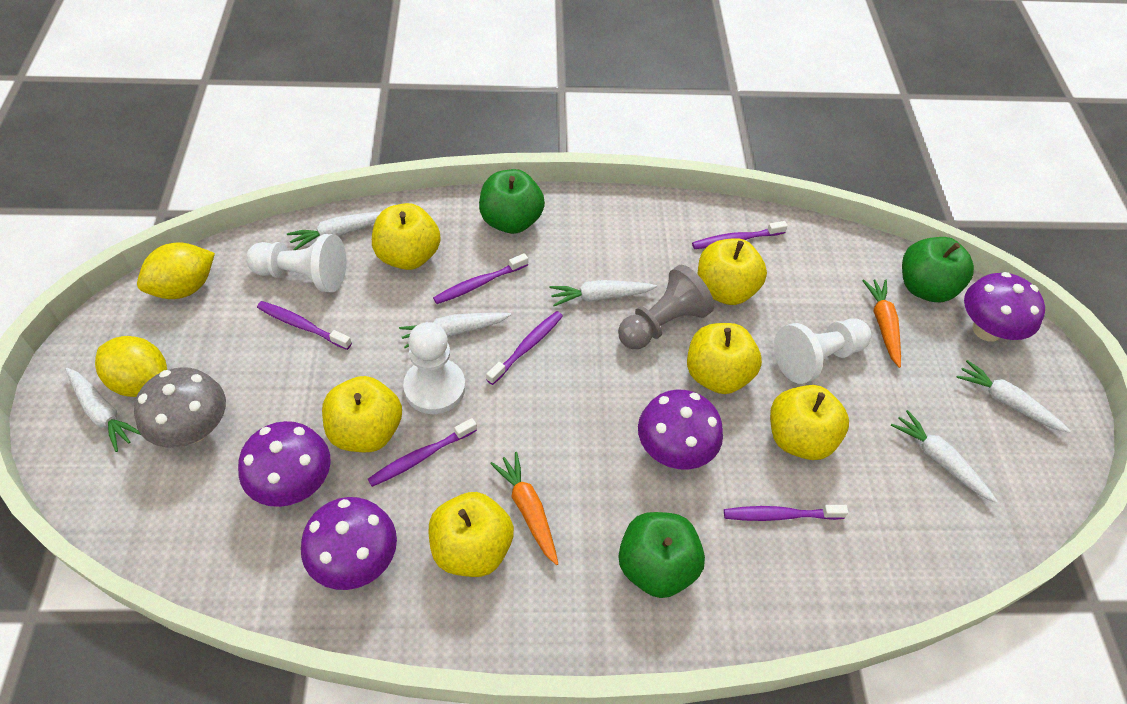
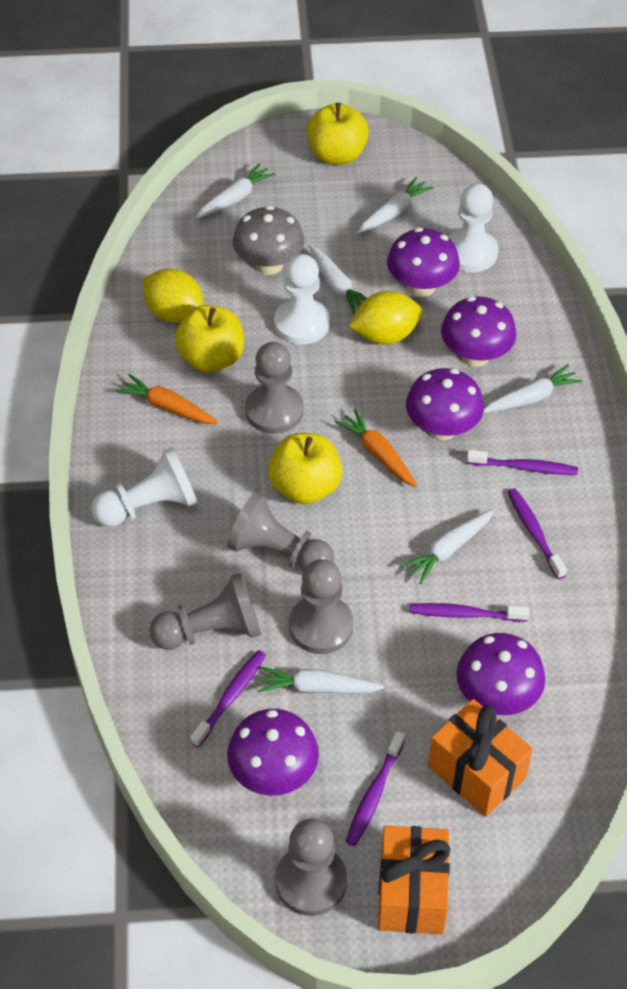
green apple: 3 -> 0
grey pawn: 1 -> 5
orange gift: 0 -> 2
purple mushroom: 4 -> 5
purple toothbrush: 6 -> 5
yellow apple: 6 -> 3

